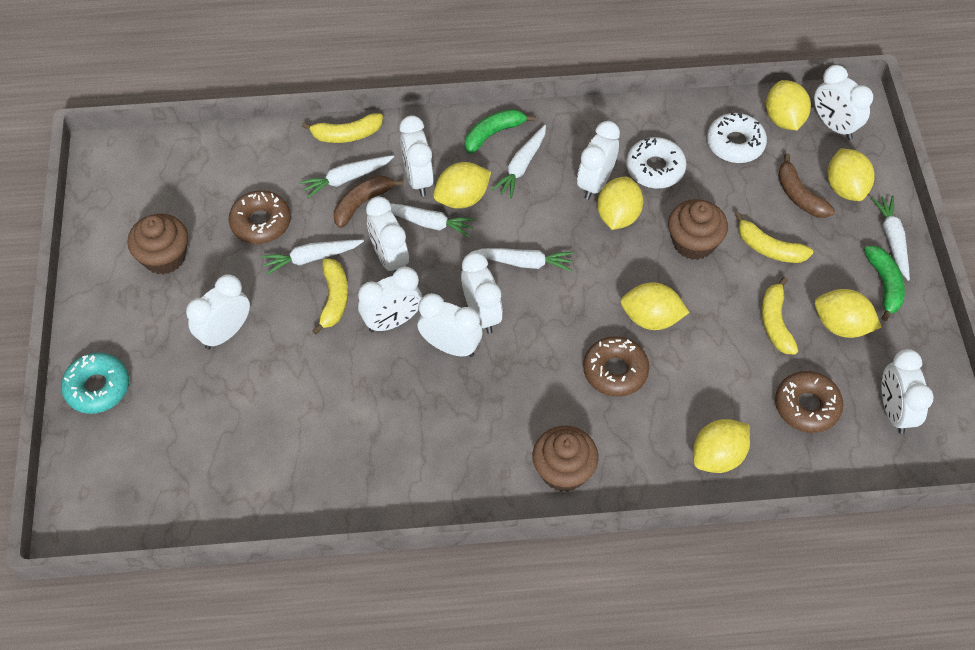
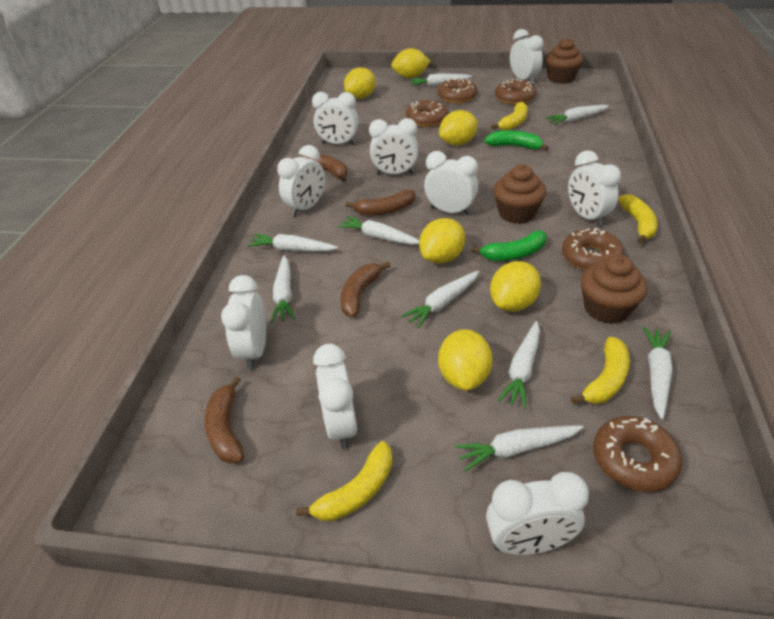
brown banana: 2 -> 4
brown donut: 3 -> 5
turquoise donut: 1 -> 0
white carrot: 6 -> 9
white donut: 2 -> 0
yellow lemon: 7 -> 6

